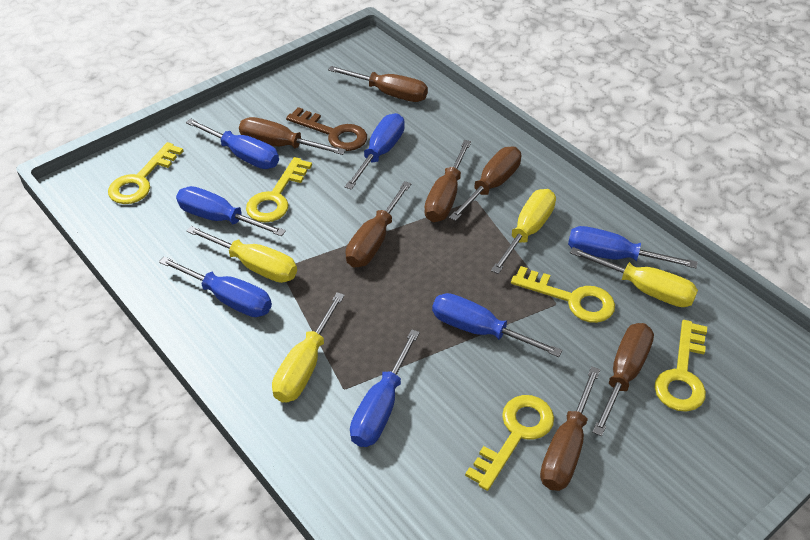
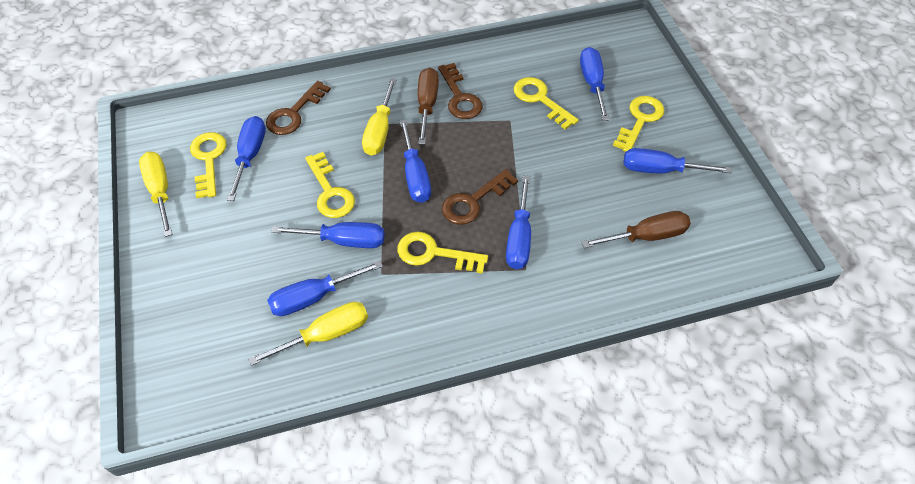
brown key: 1 -> 3
brown screwdriver: 7 -> 2
yellow screwdriver: 4 -> 3

